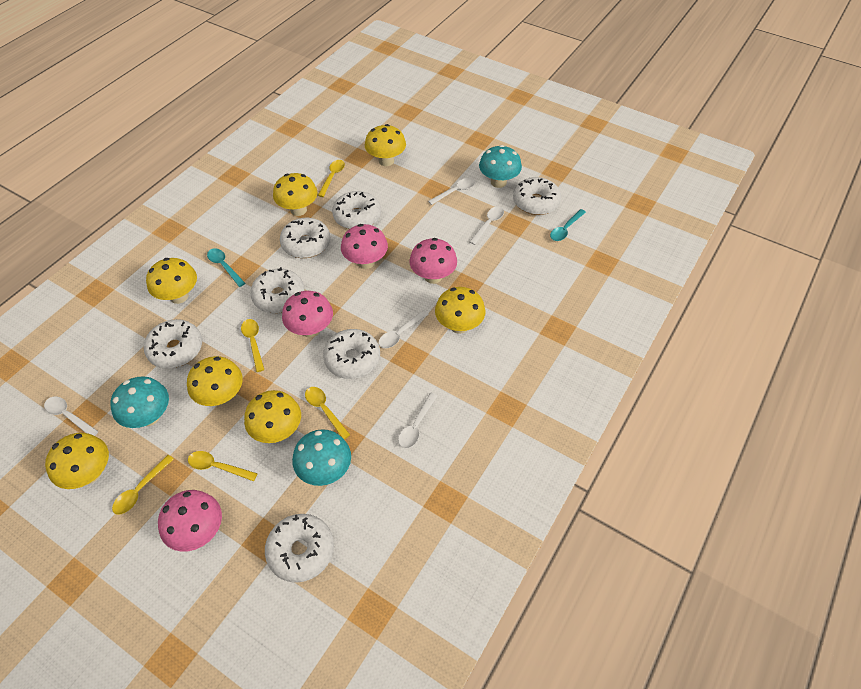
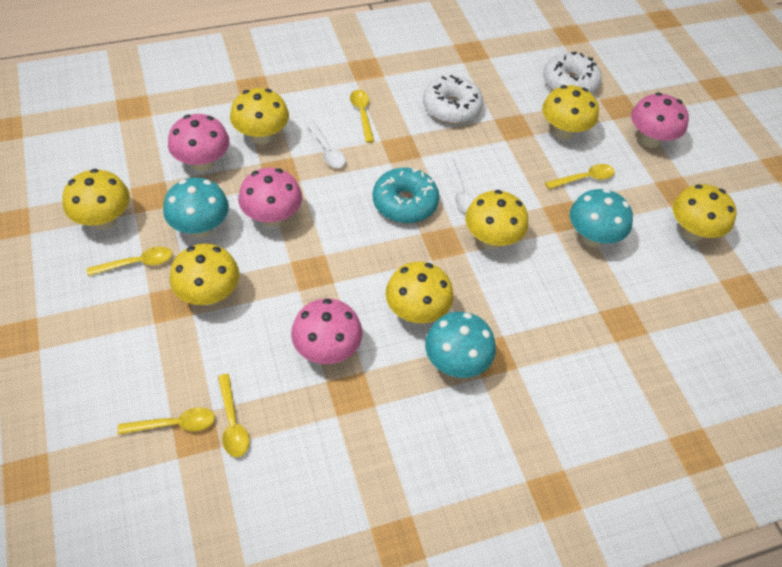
turquoise donut: 0 -> 1
turquoise spoon: 2 -> 0
white donut: 7 -> 2
white spoon: 5 -> 2

